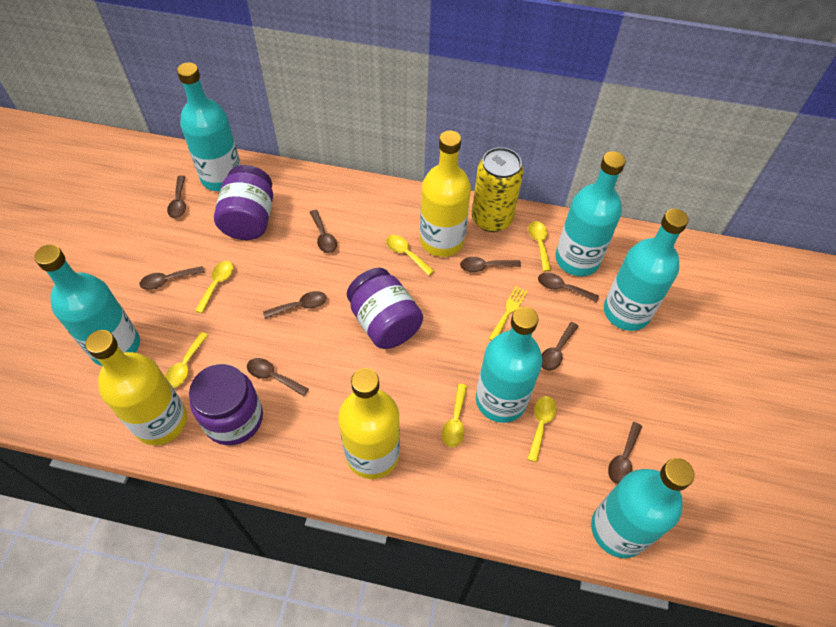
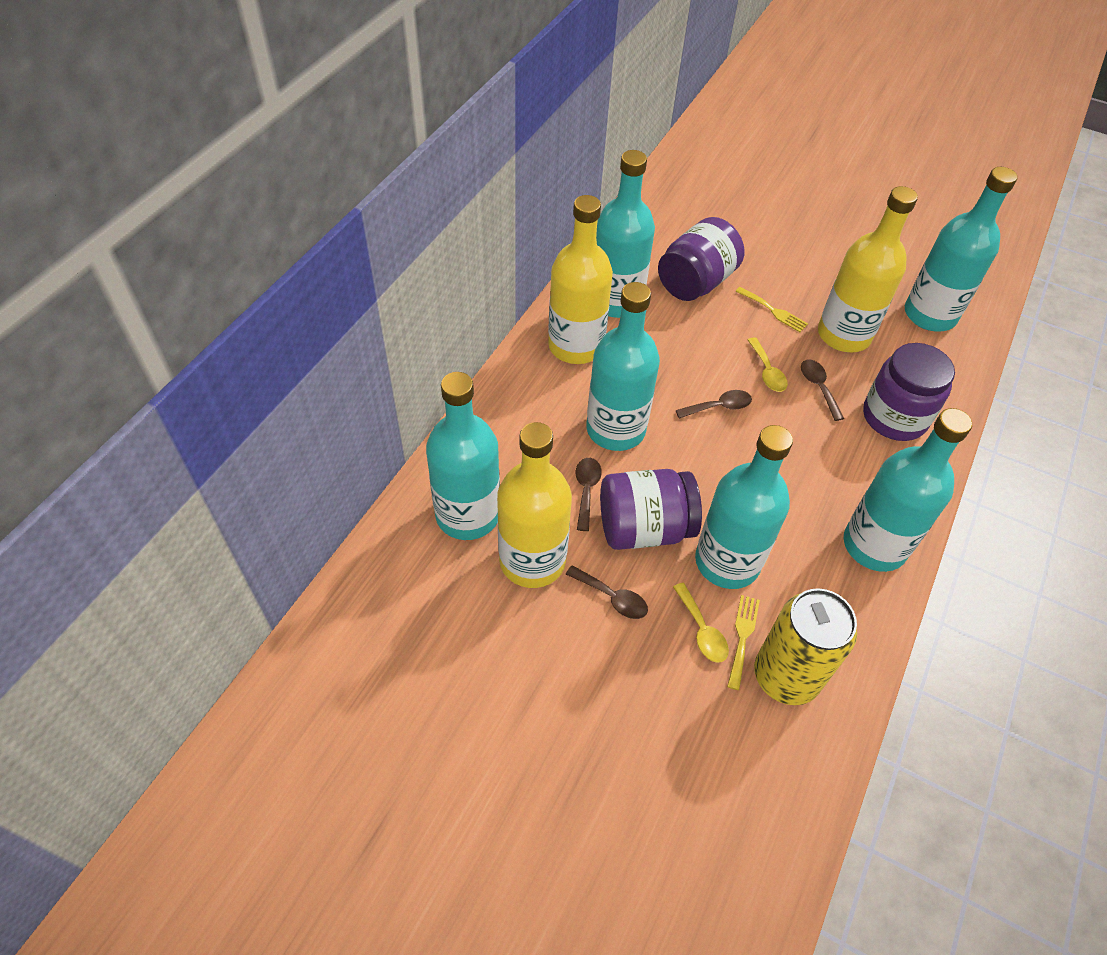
brown spoon: 9 -> 4
yellow fork: 1 -> 2
yellow spoon: 6 -> 2

